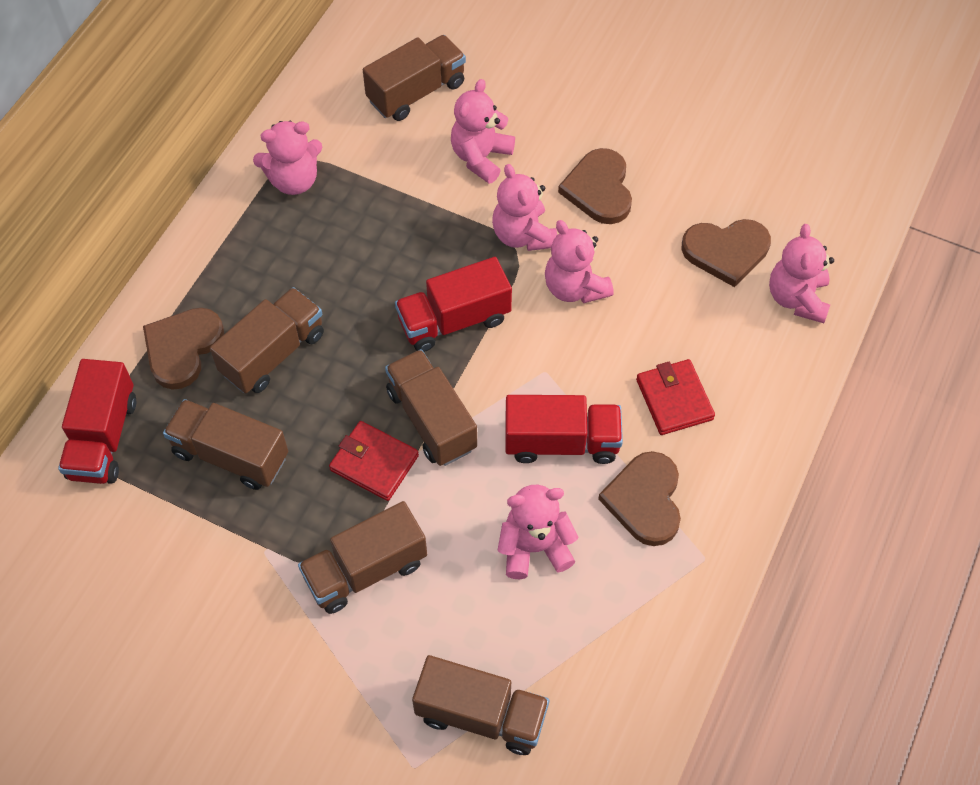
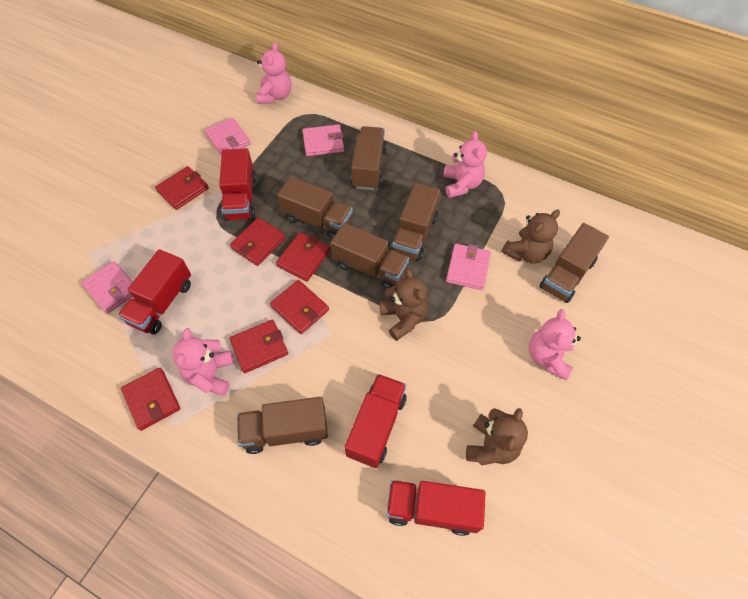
brown heart: 4 -> 0
brown teddy bear: 0 -> 3
pink teddy bear: 6 -> 4
pink wallet: 0 -> 4
red truck: 3 -> 4
red wallet: 2 -> 6

